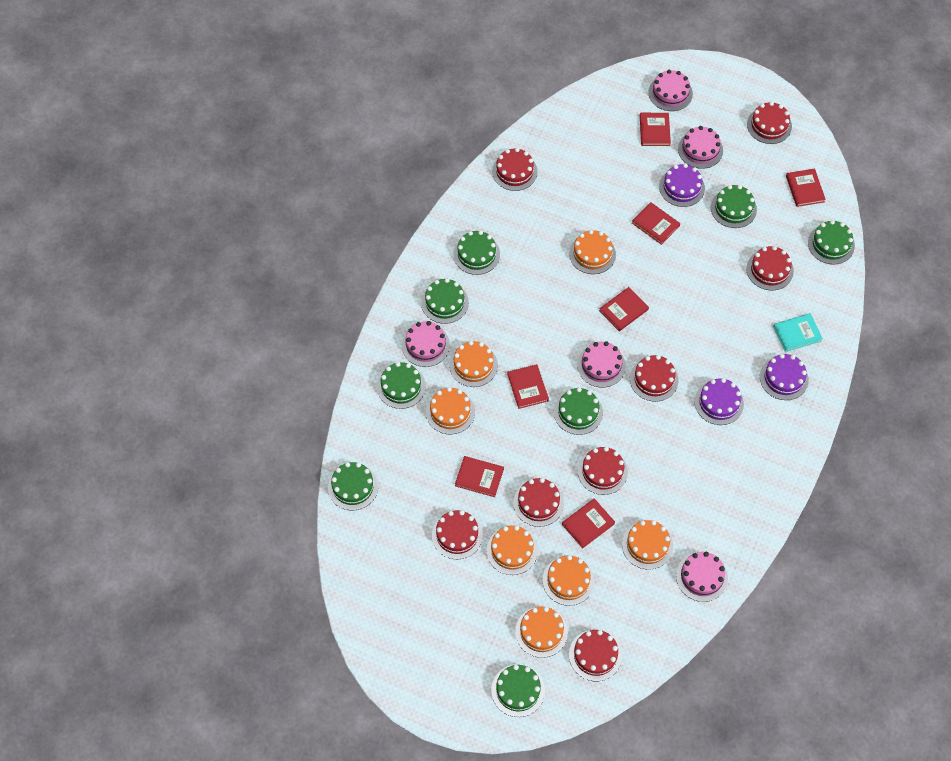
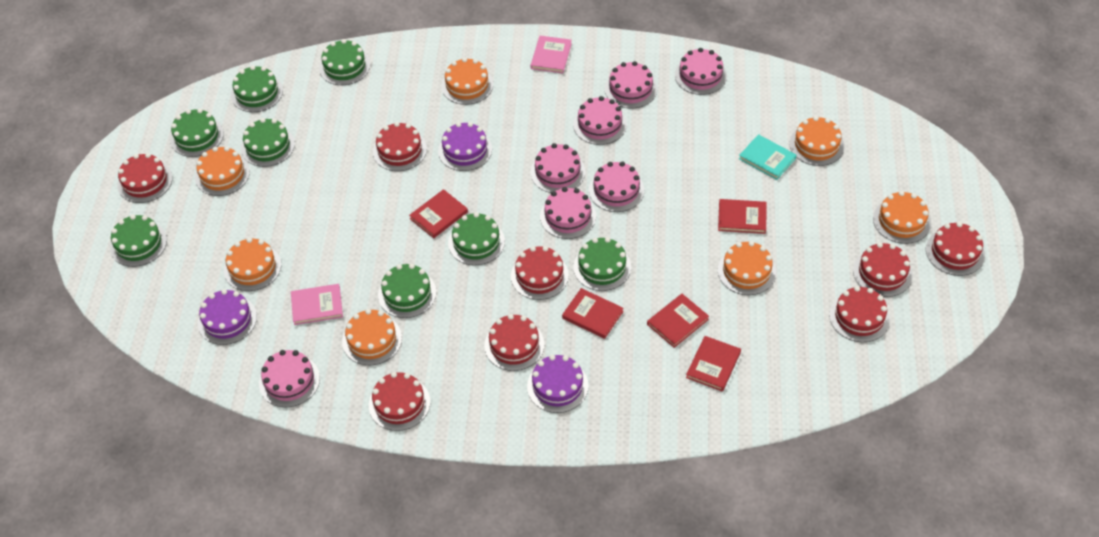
pink book: 0 -> 2
pink cake: 5 -> 7
red book: 7 -> 5

